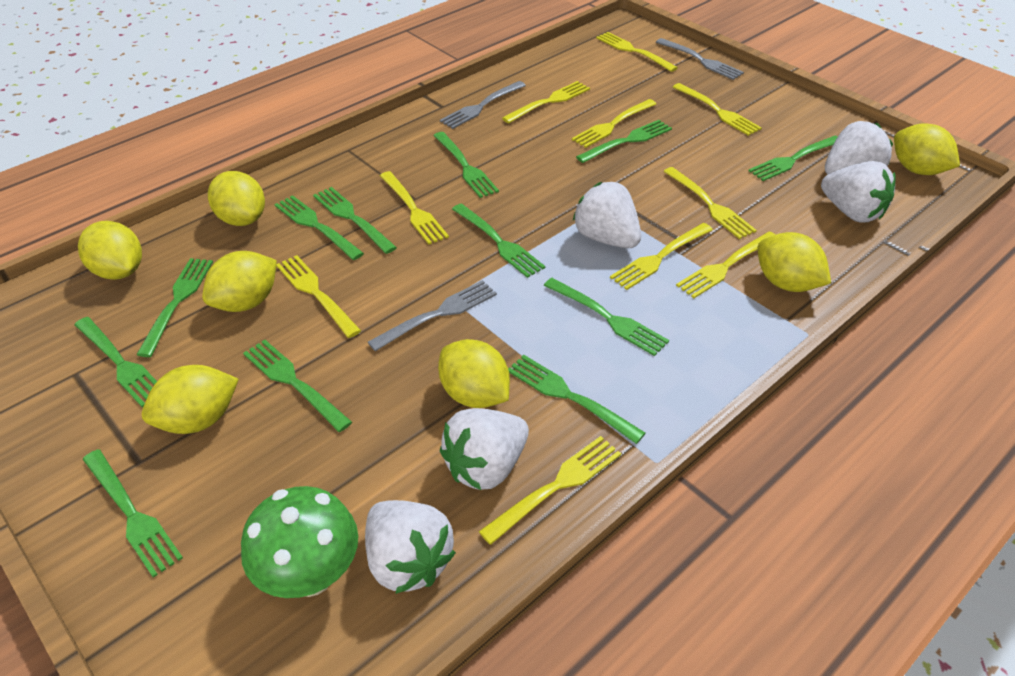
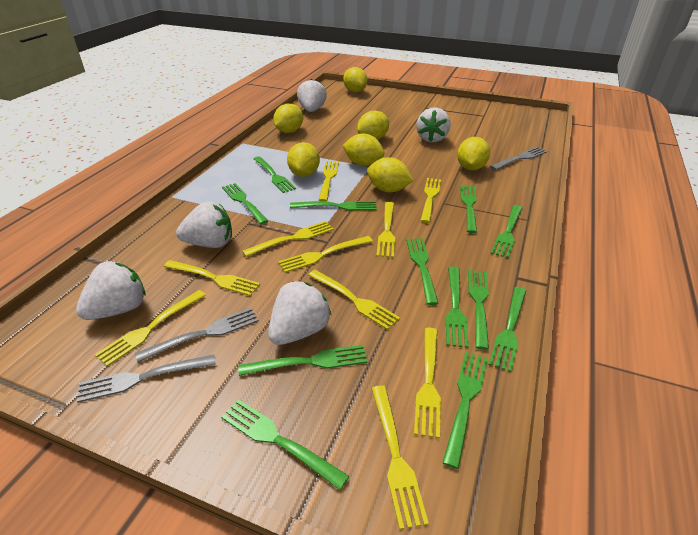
green mushroom: 1 -> 0

